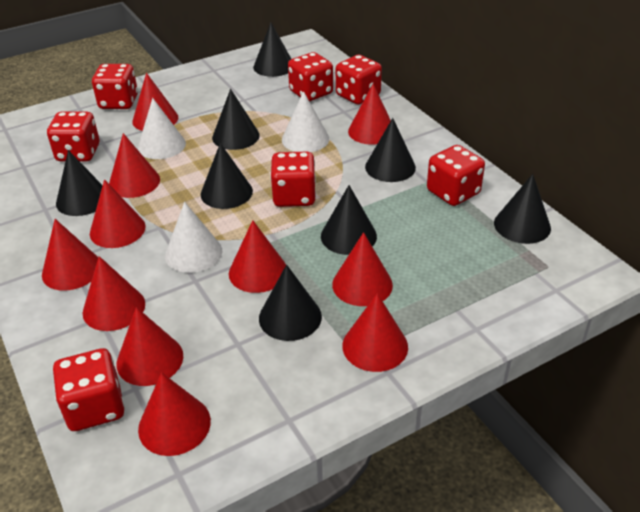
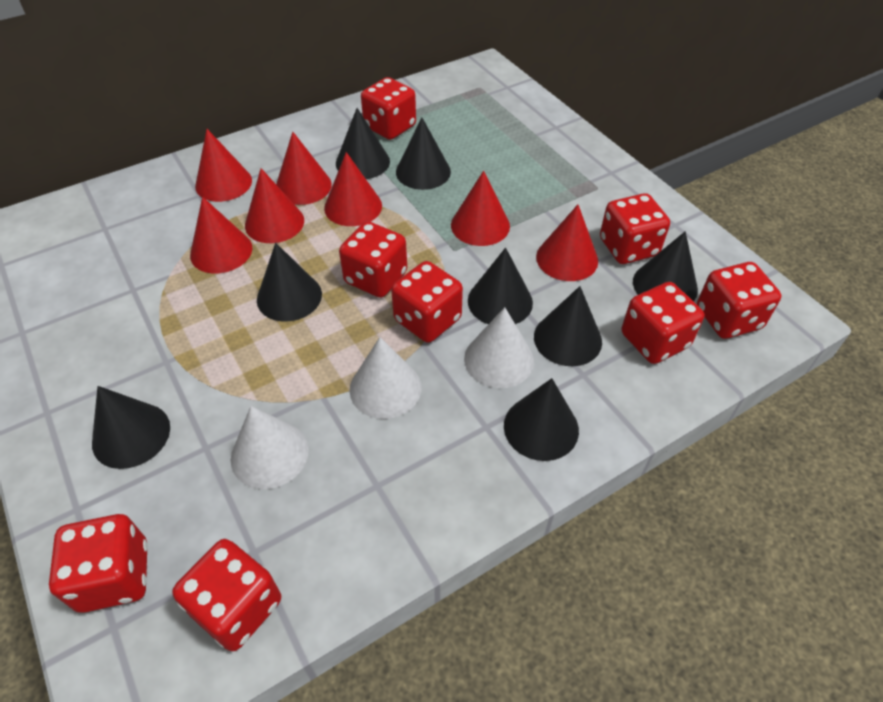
red cone: 11 -> 7
red dice: 7 -> 8

